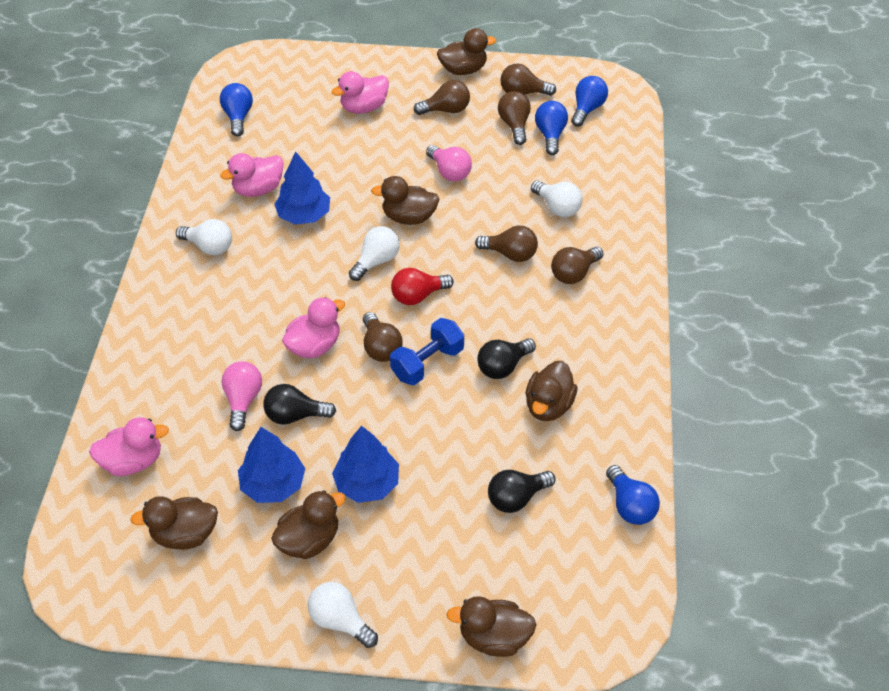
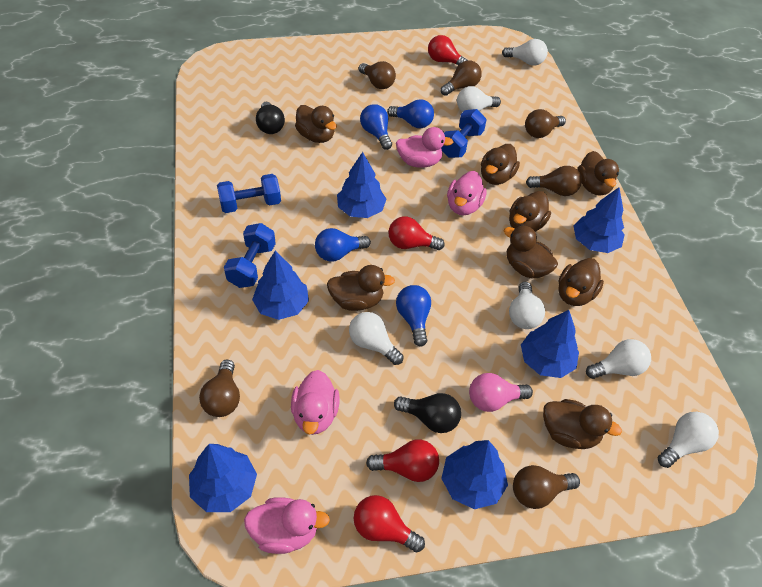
black light bulb: 3 -> 2
blue dumbbell: 1 -> 3
blue tree: 3 -> 6
brown duck: 6 -> 8
pink light bulb: 2 -> 1
red light bulb: 1 -> 4
white light bulb: 4 -> 6

